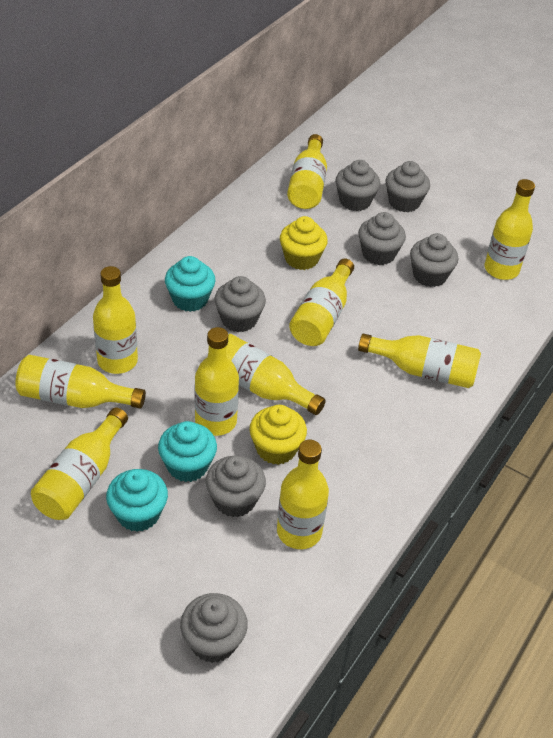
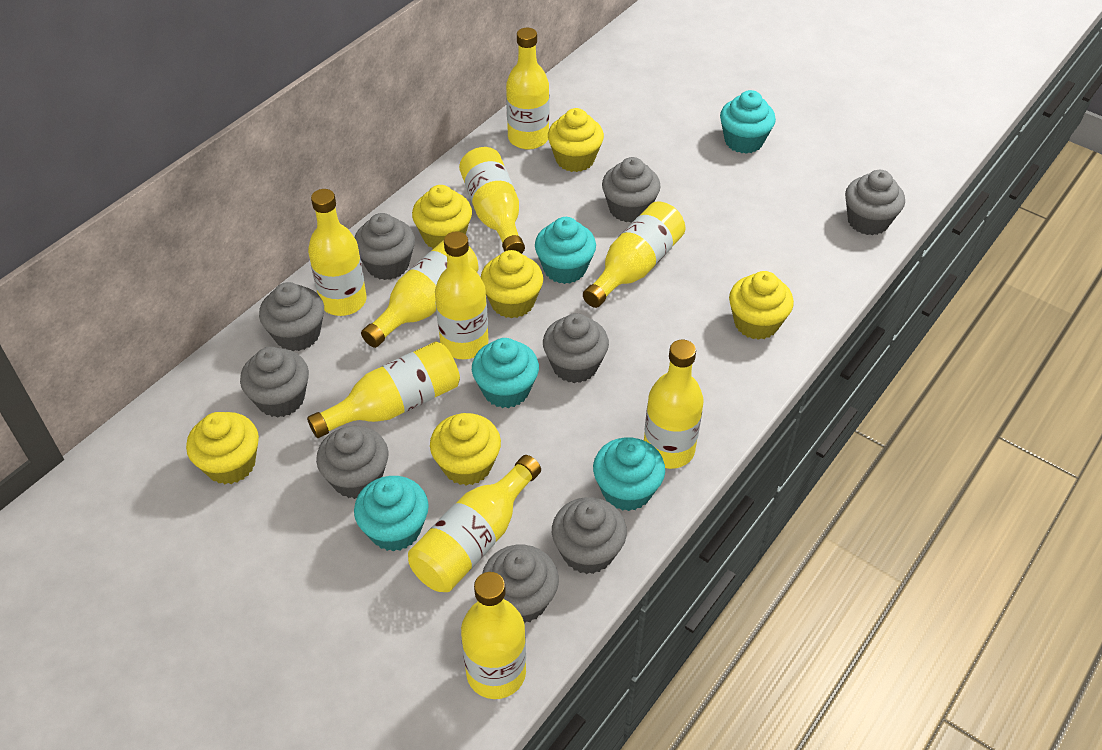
grey cupcake: 7 -> 9
turquoise cupcake: 3 -> 5
yellow cupcake: 2 -> 6

